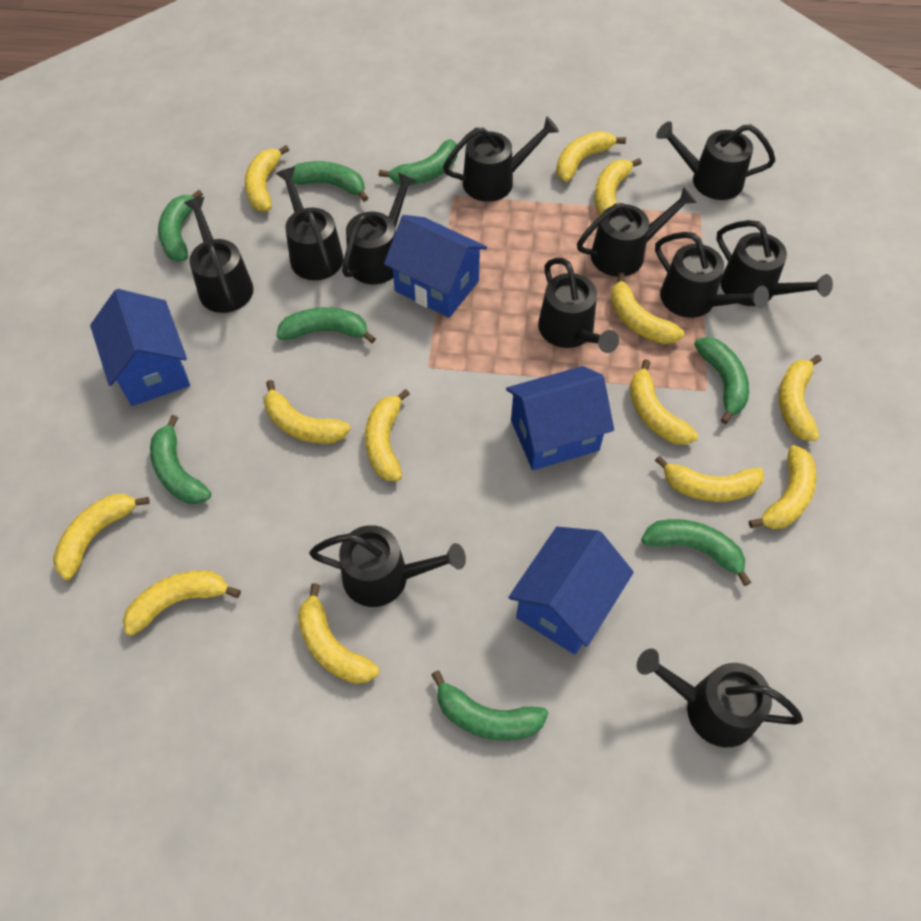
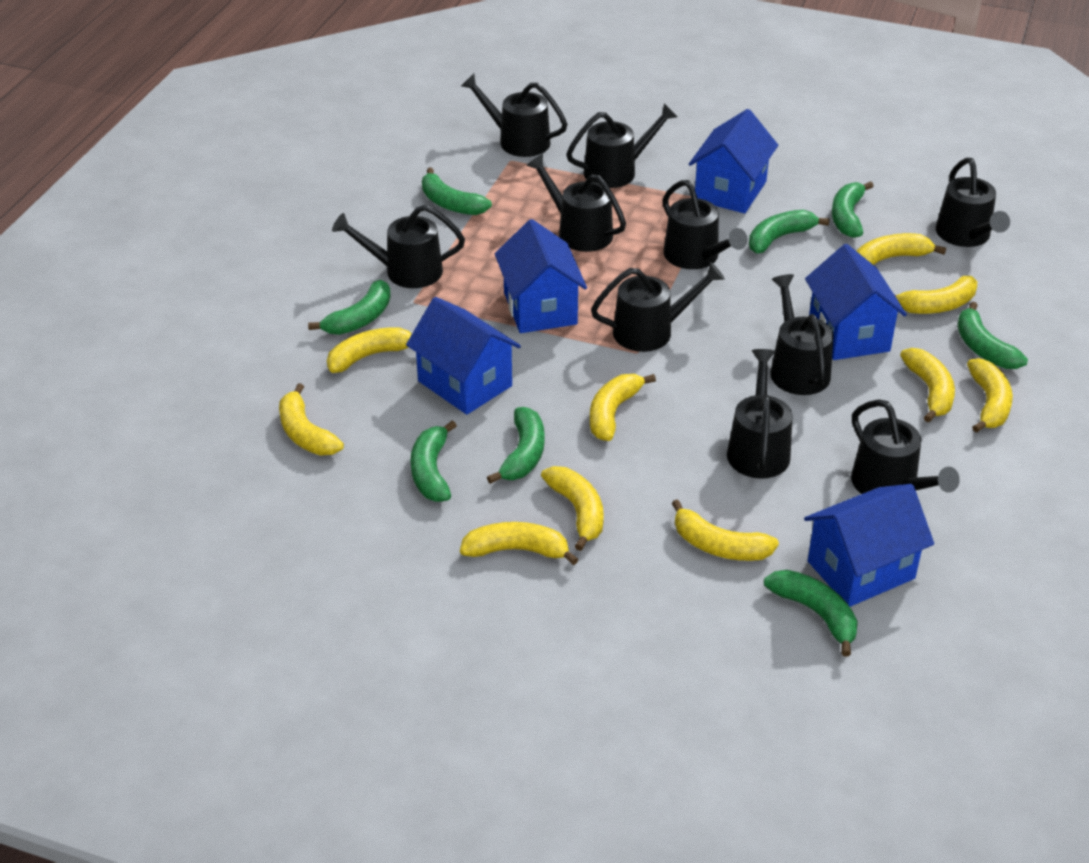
black watering can: 11 -> 10
blue house: 4 -> 5
yellow banana: 13 -> 10

